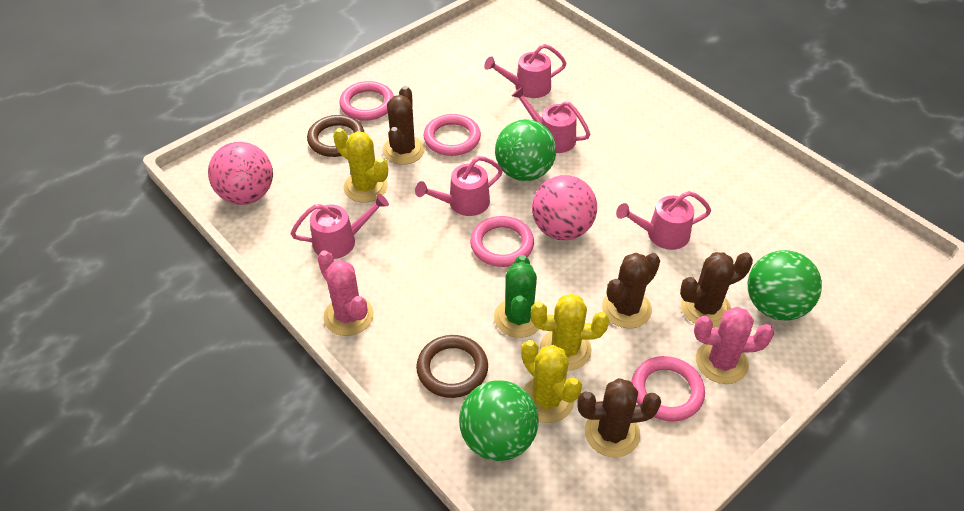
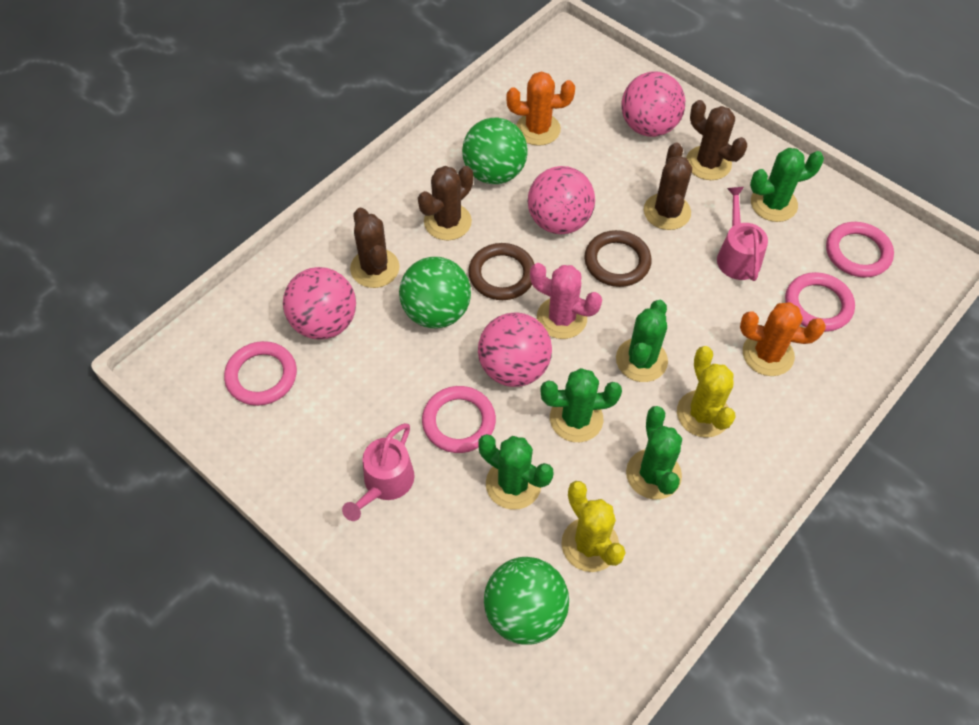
green cactus: 1 -> 5
orange cactus: 0 -> 2
pink ball: 2 -> 4
pink cactus: 2 -> 1
pink watering can: 5 -> 2
yellow cactus: 3 -> 2

